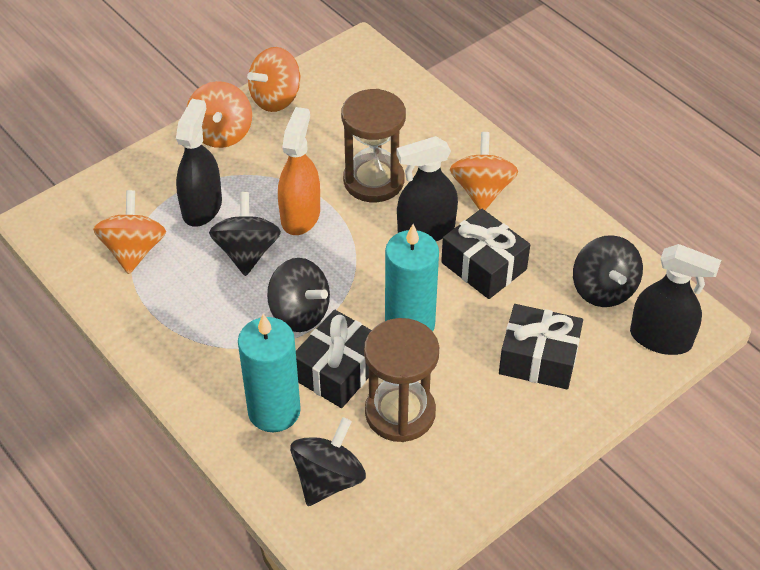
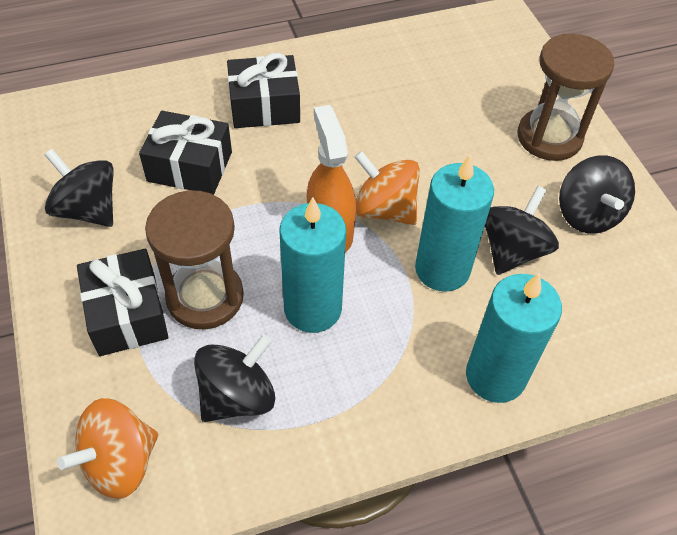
black spray bottle: 3 -> 0
orange spinning top: 4 -> 2
turquoise candle: 2 -> 3

